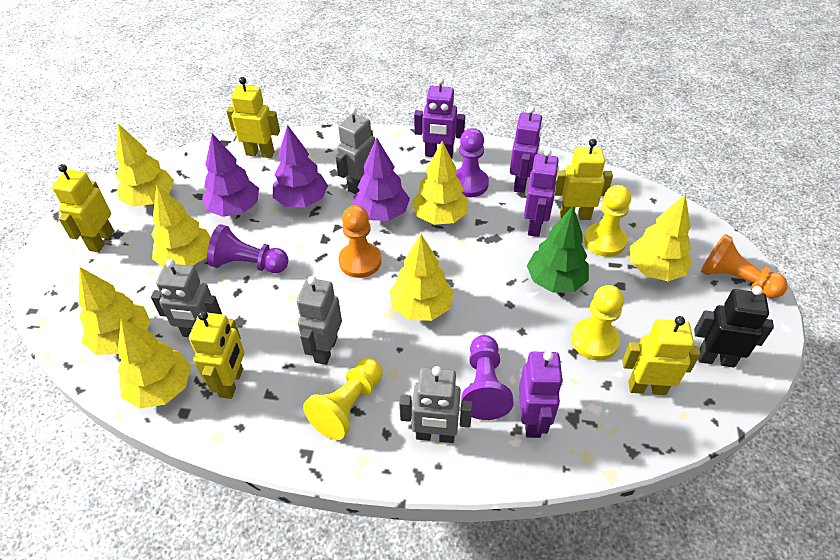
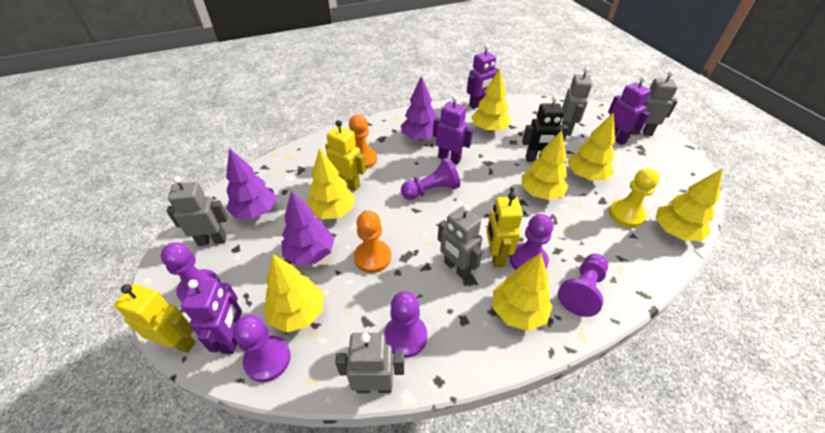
green tree: 1 -> 0
grey robot: 4 -> 5
purple pawn: 3 -> 6
yellow pawn: 3 -> 1
yellow robot: 5 -> 3

